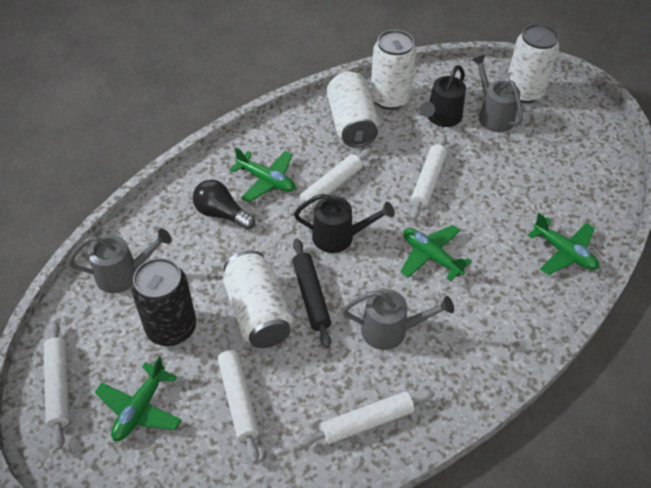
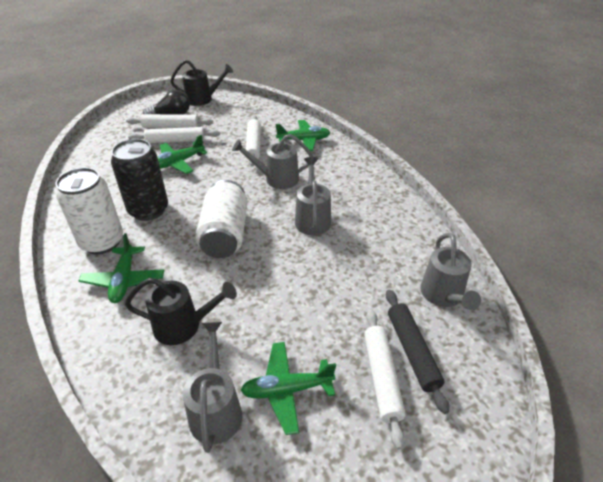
grey watering can: 3 -> 4
white can: 4 -> 2
white rolling pin: 5 -> 4

